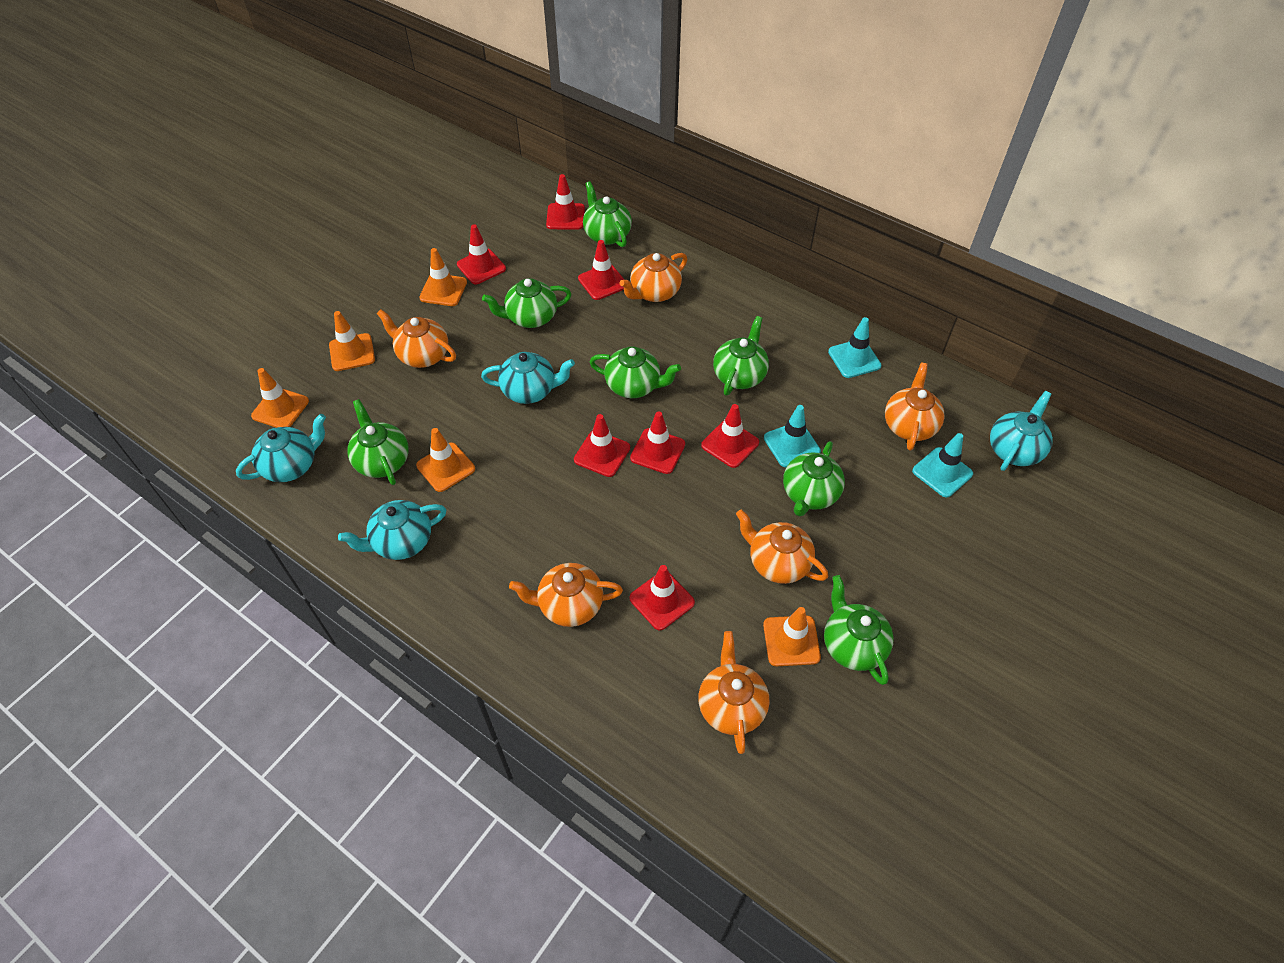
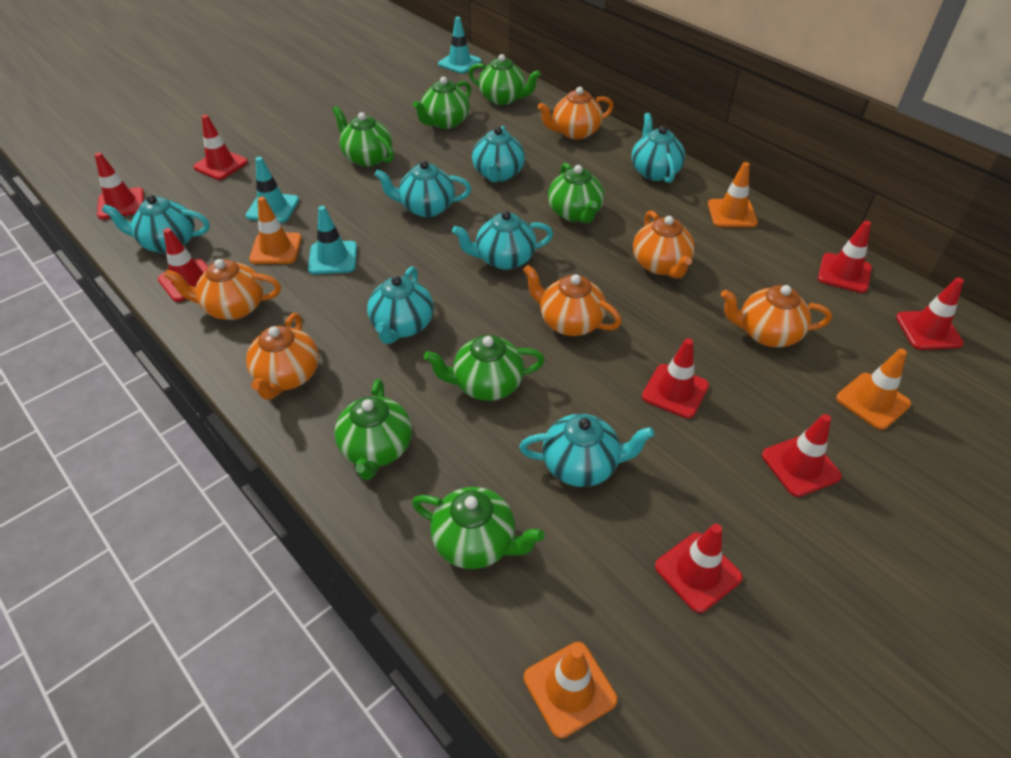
orange traffic cone: 5 -> 4
red traffic cone: 7 -> 8
turquoise teapot: 4 -> 7

